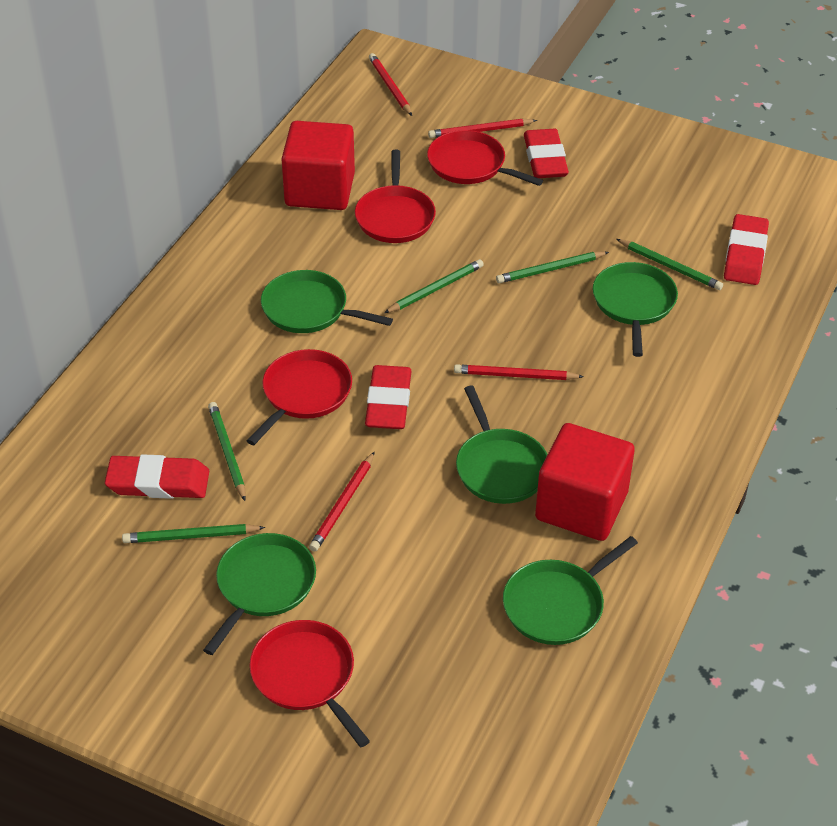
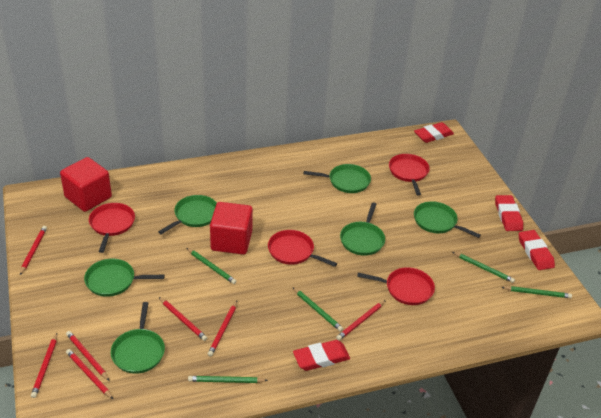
green pan: 5 -> 6
red pencil: 4 -> 7

